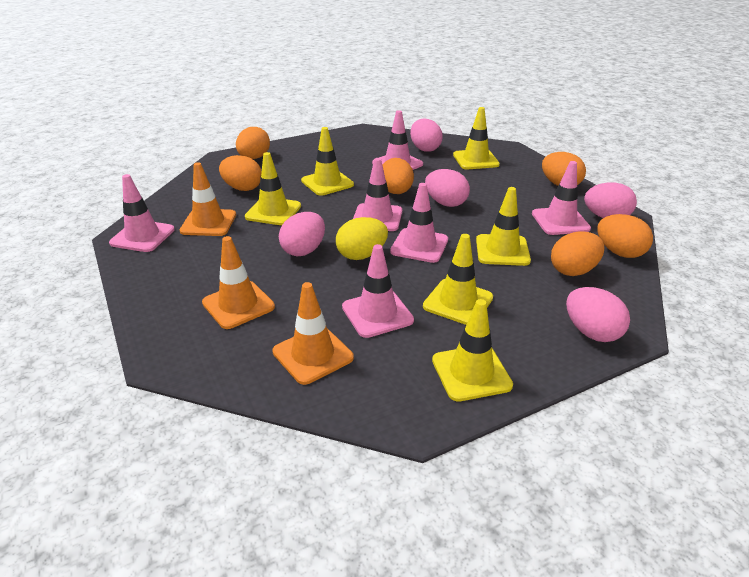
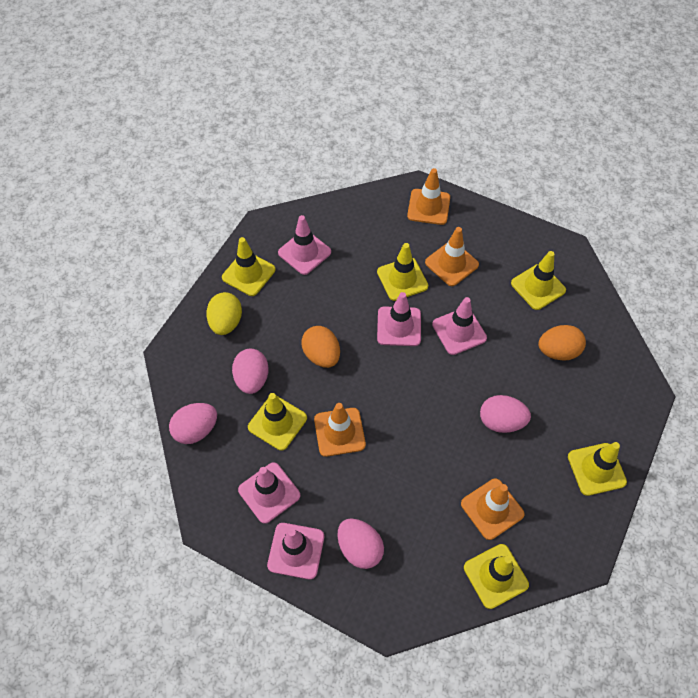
orange egg: 6 -> 2
orange traffic cone: 3 -> 4
pink egg: 5 -> 4
pink traffic cone: 6 -> 5

